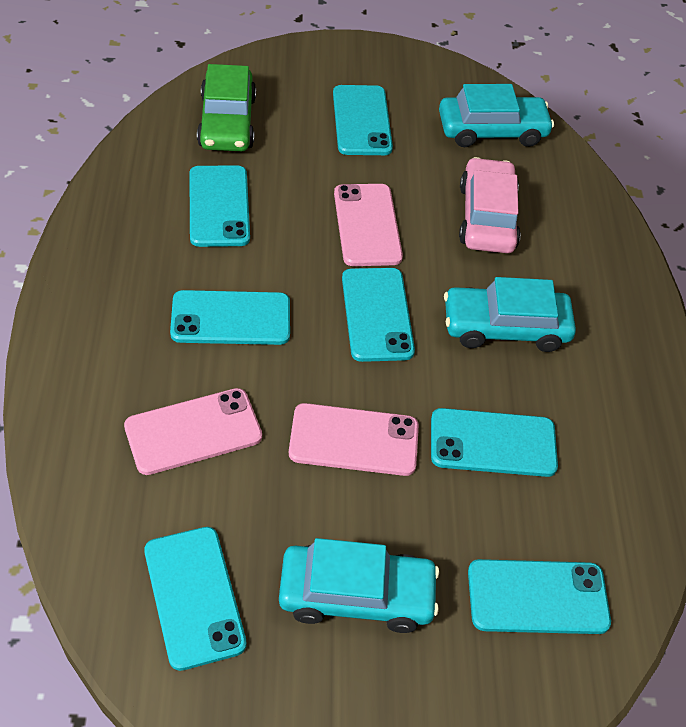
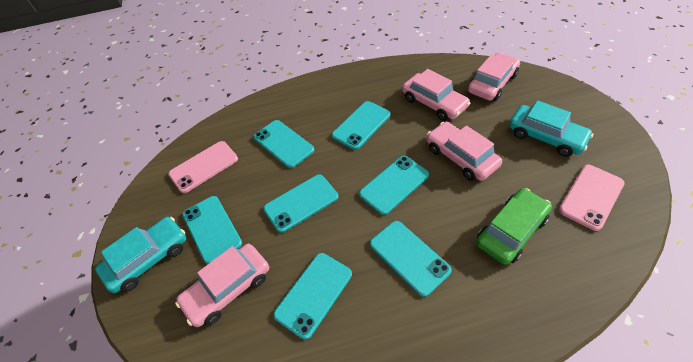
pink car: 1 -> 4
pink phone: 3 -> 2
turquoise car: 3 -> 2

